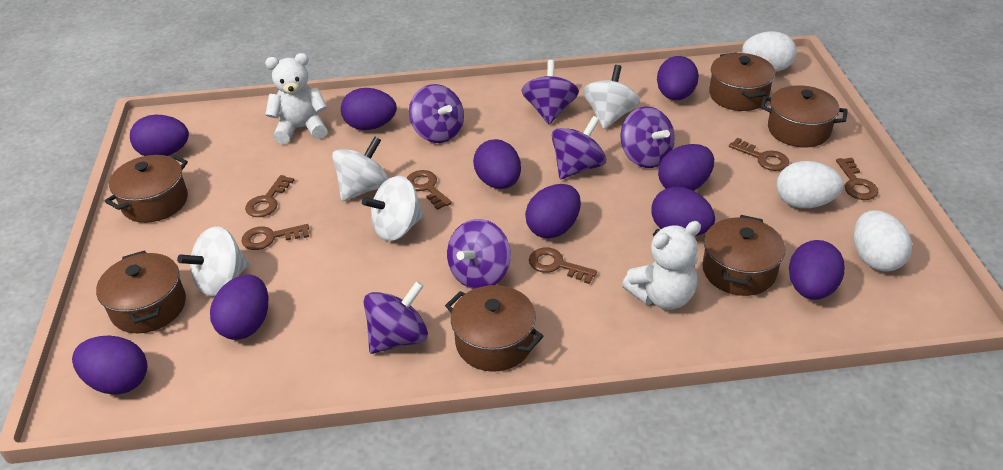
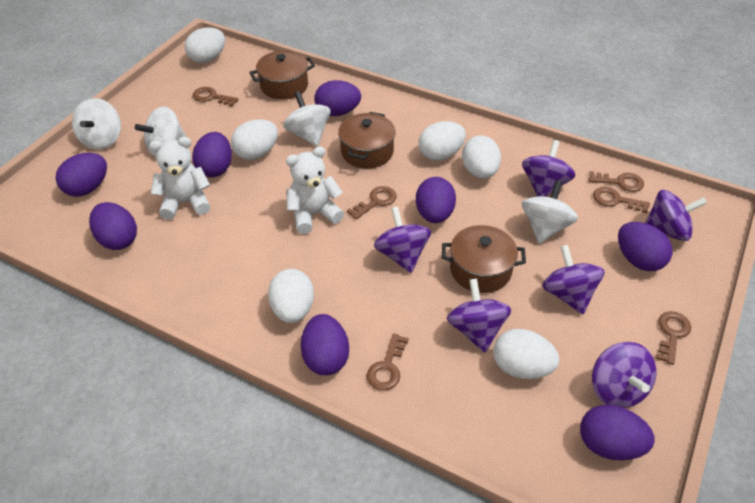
brown pot: 6 -> 3
purple egg: 10 -> 8
white egg: 3 -> 6

